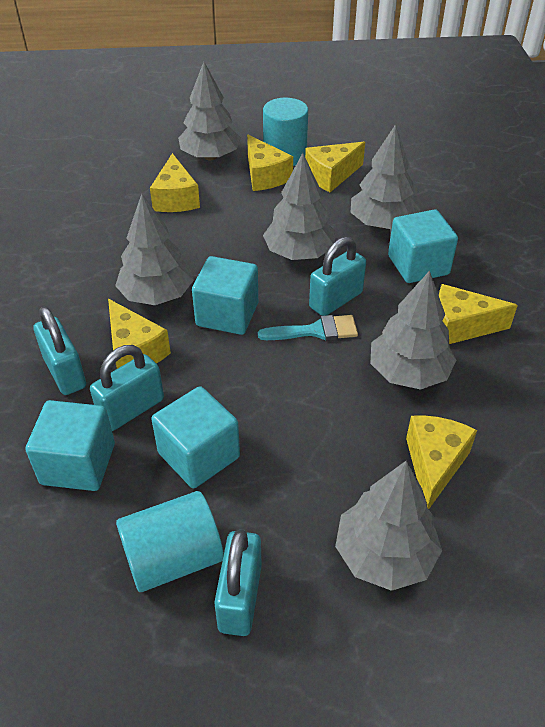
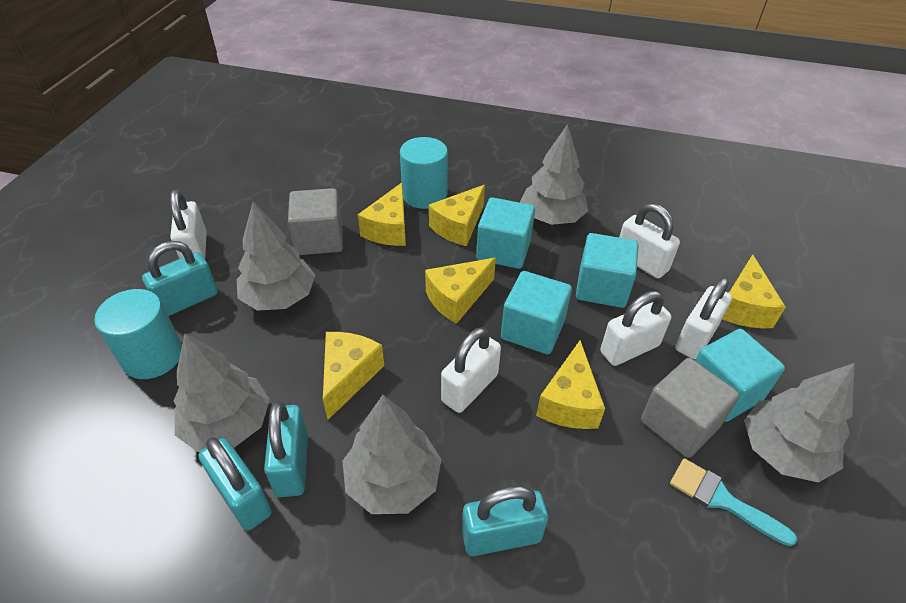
grey cube: 0 -> 2
grey tree: 6 -> 5
white padlock: 0 -> 5

